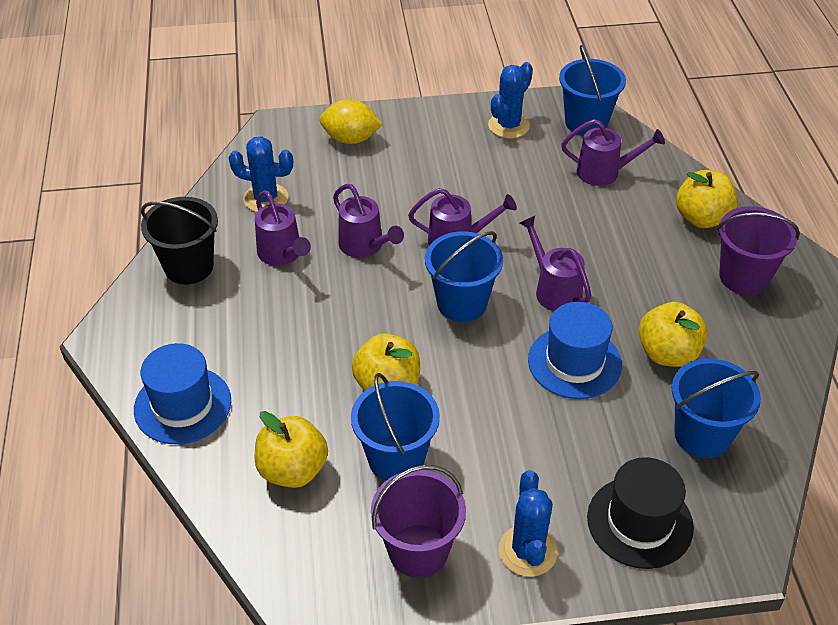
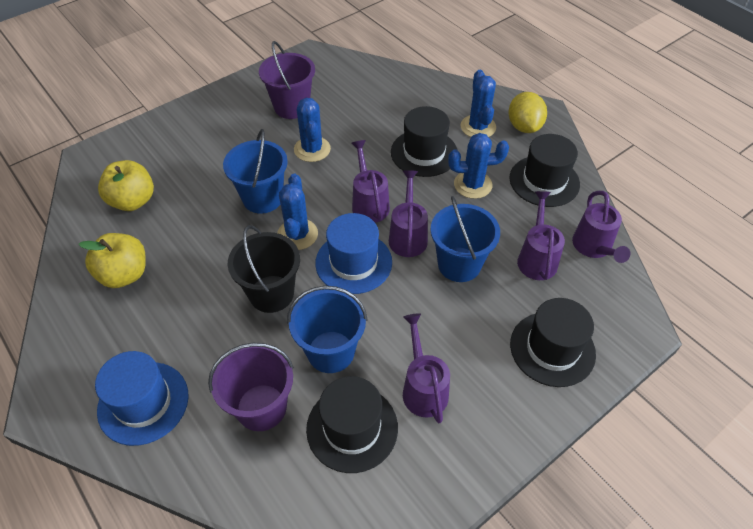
black hat: 1 -> 4
blue bucket: 4 -> 3
blue cactus: 3 -> 4
yellow apple: 4 -> 2

